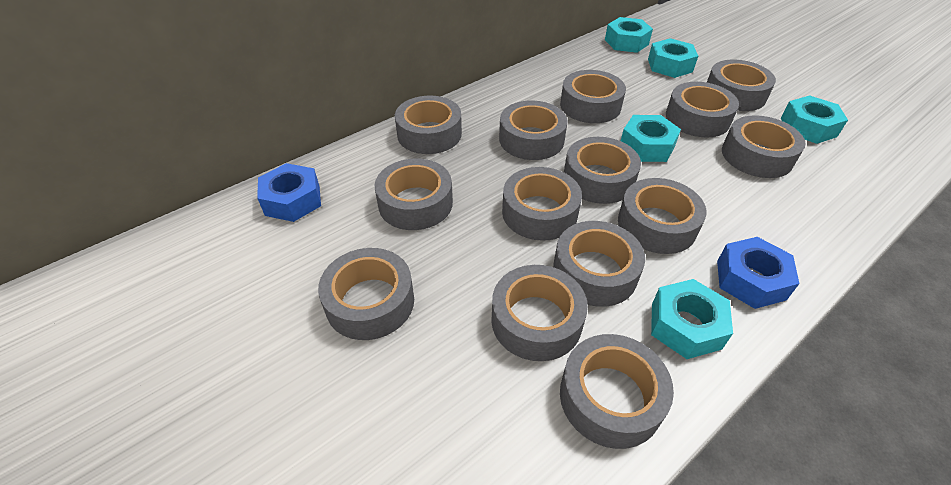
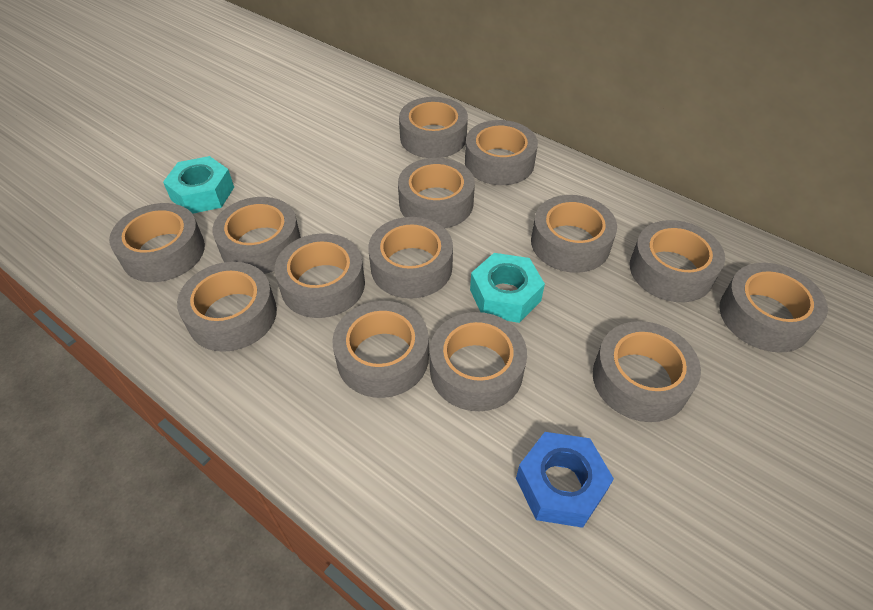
blue nut: 2 -> 1
turquoise nut: 5 -> 2

